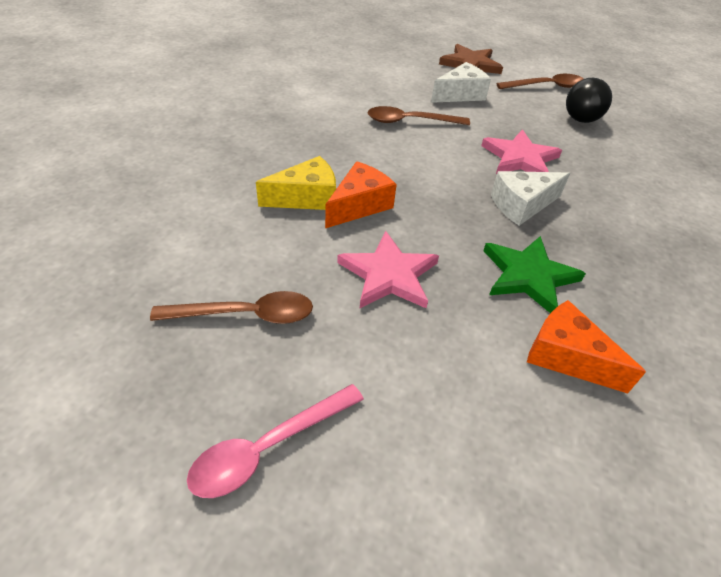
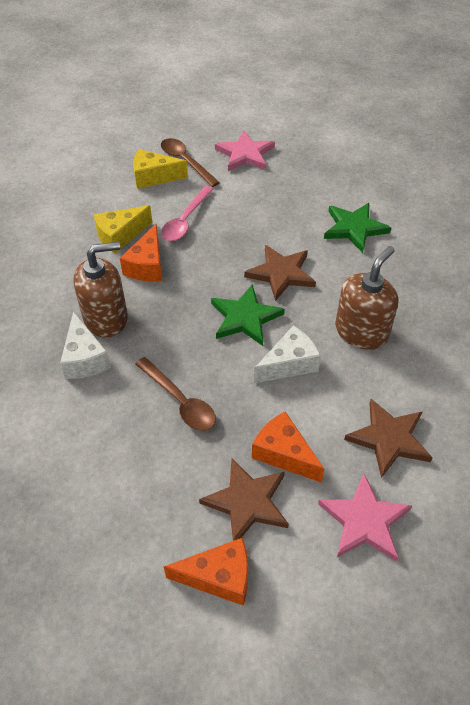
black light bulb: 1 -> 0
brown soap dispenser: 0 -> 2
brown spoon: 3 -> 2
brown star: 1 -> 3
green star: 1 -> 2
orange cheese: 2 -> 3
yellow cheese: 1 -> 2

